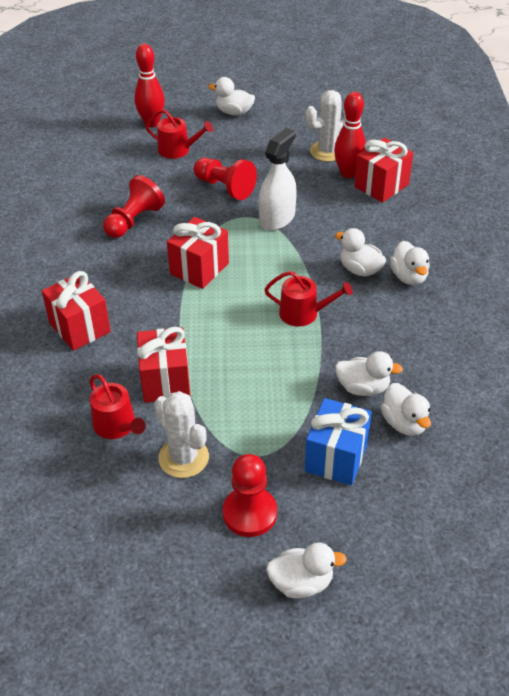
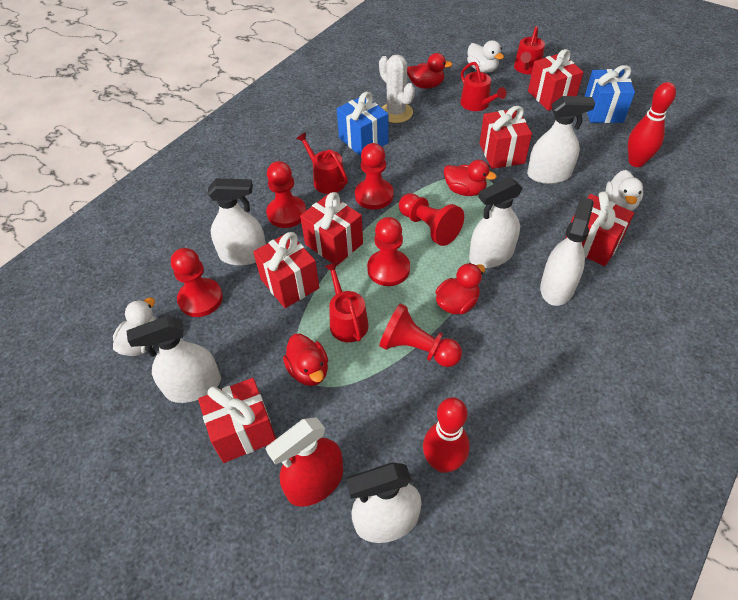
blue gift: 1 -> 2
red duck: 0 -> 4
red gift: 4 -> 6
red pawn: 3 -> 6
red spray bottle: 0 -> 1
red watering can: 3 -> 4
white cactus: 2 -> 1
white duck: 6 -> 3
white spray bottle: 1 -> 6

